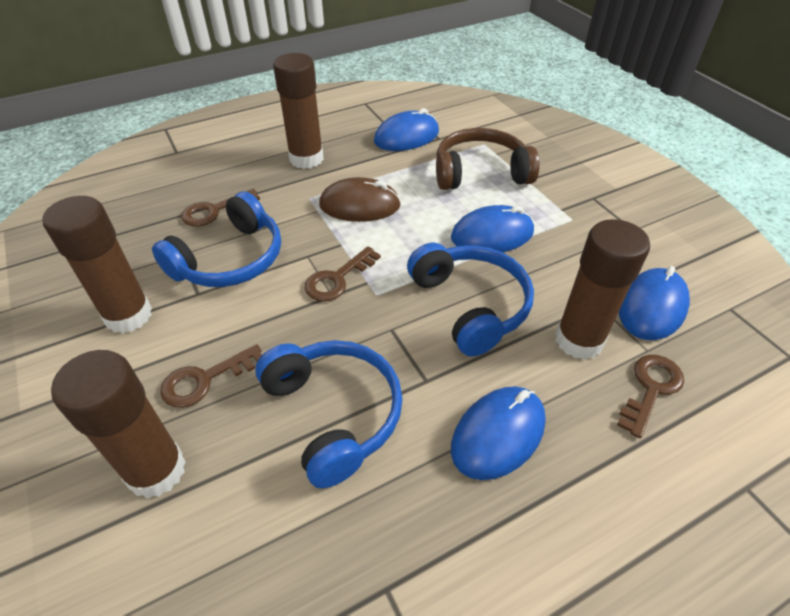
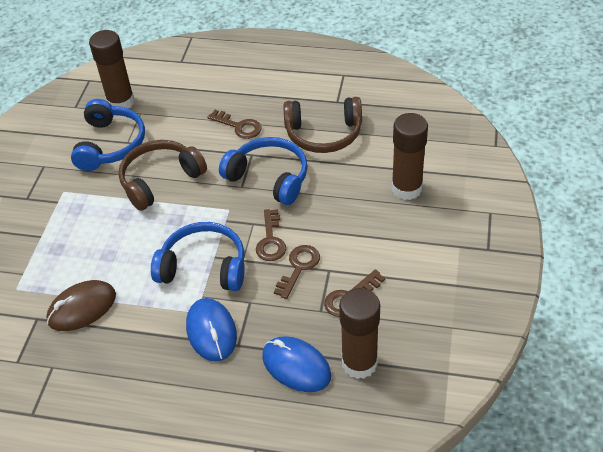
blue mouse: 4 -> 2
brown glue stick: 4 -> 3
brown headphones: 1 -> 2

